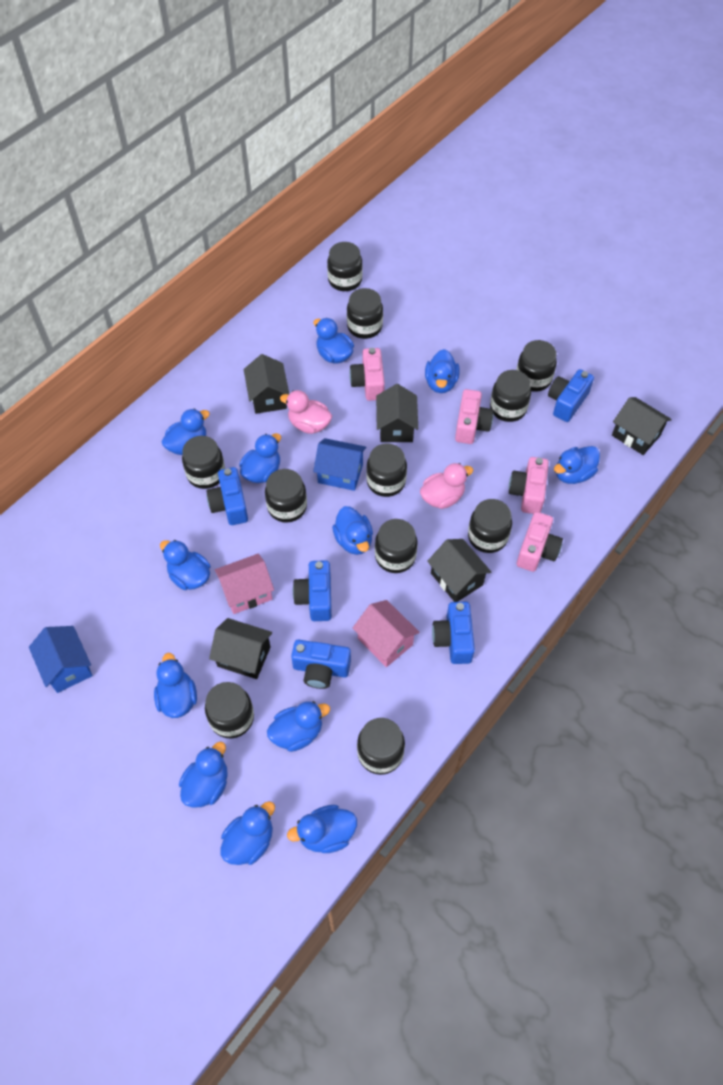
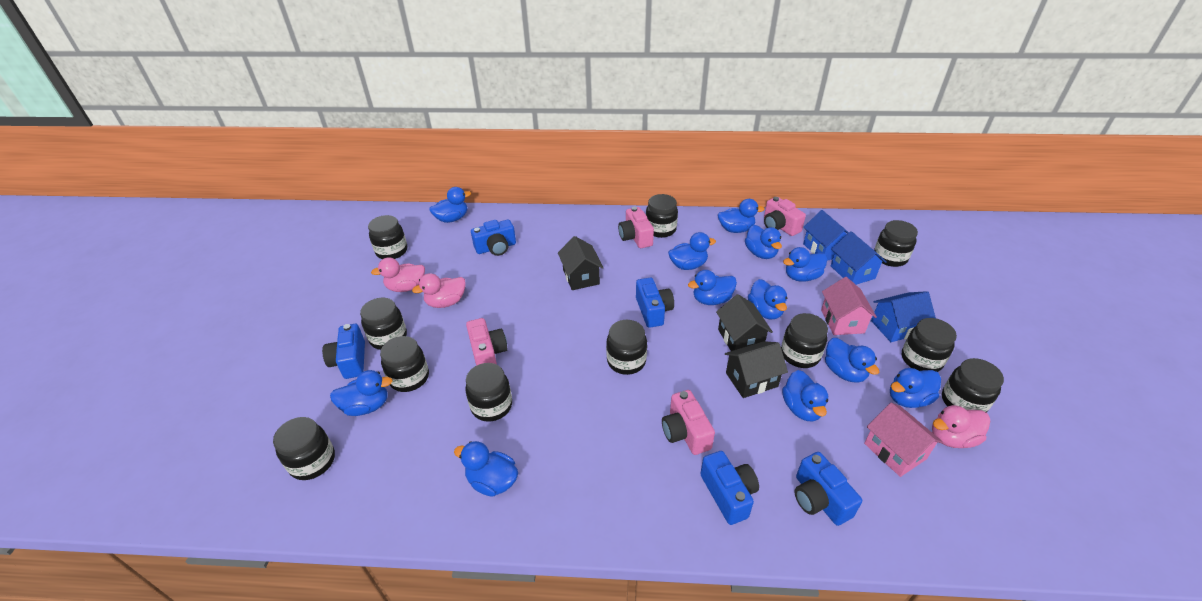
black house: 5 -> 3
blue house: 2 -> 3
pink duck: 2 -> 3

